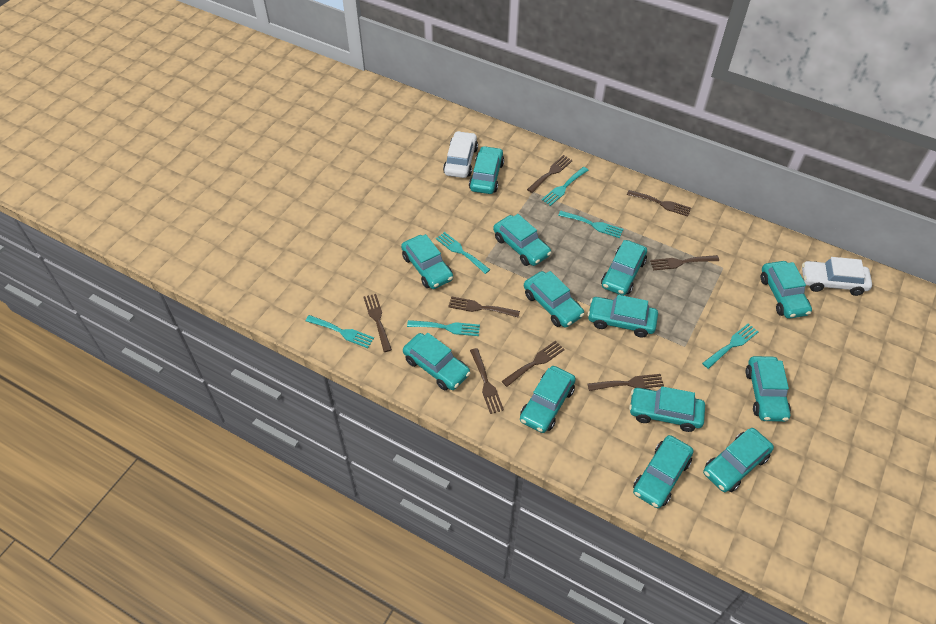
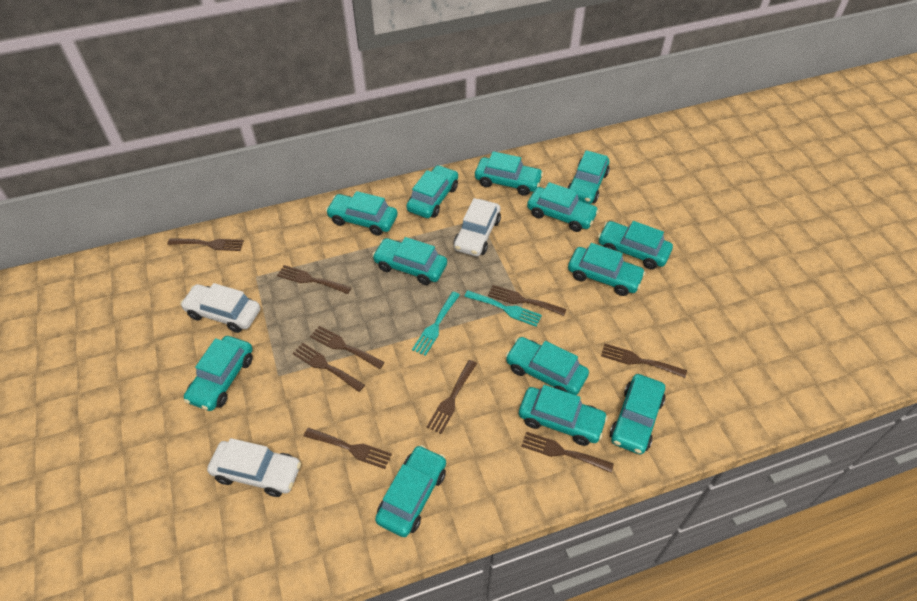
brown fork: 8 -> 9
turquoise fork: 6 -> 2
white car: 2 -> 3

